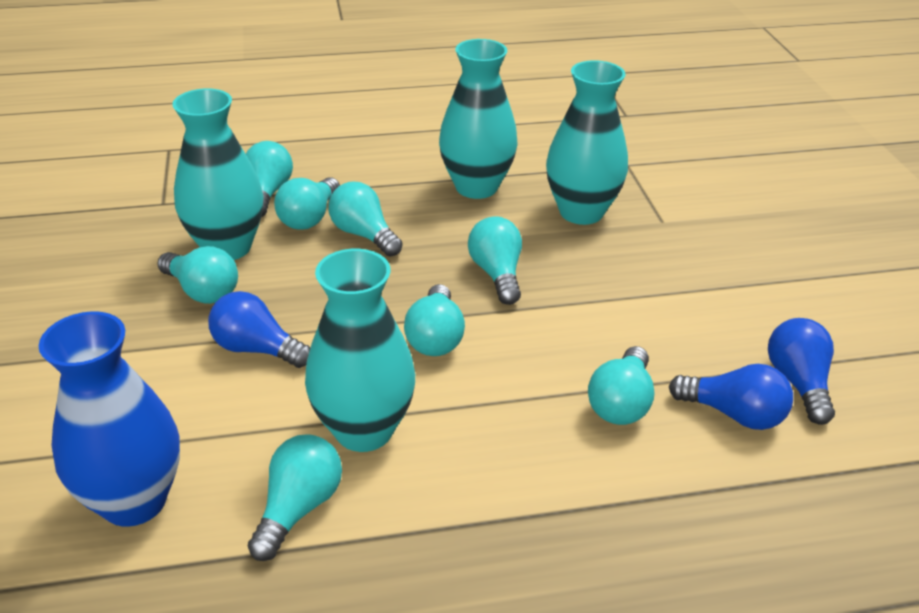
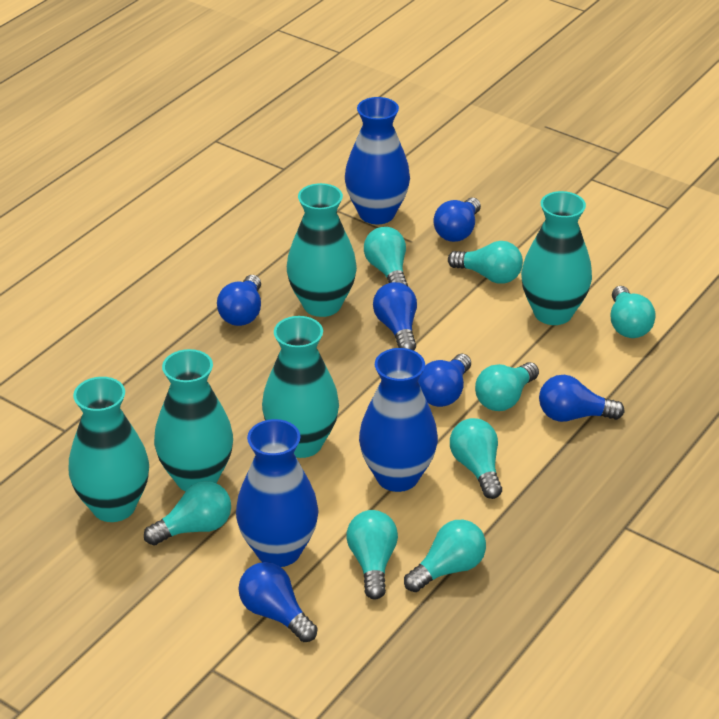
blue light bulb: 3 -> 6
blue vase: 1 -> 3
turquoise vase: 4 -> 5

